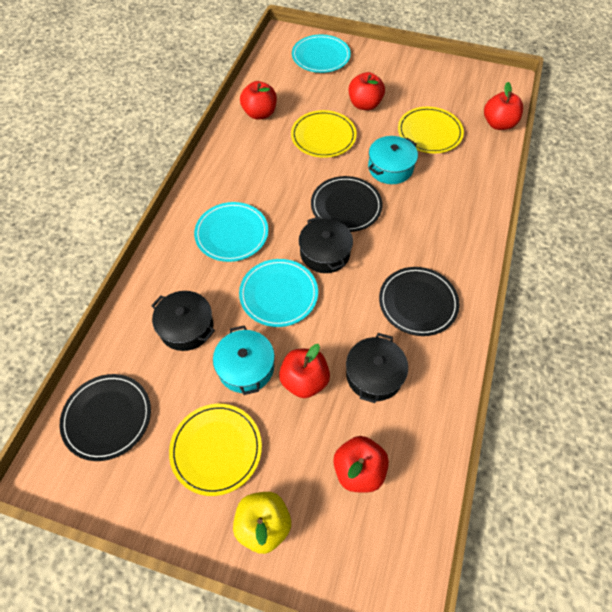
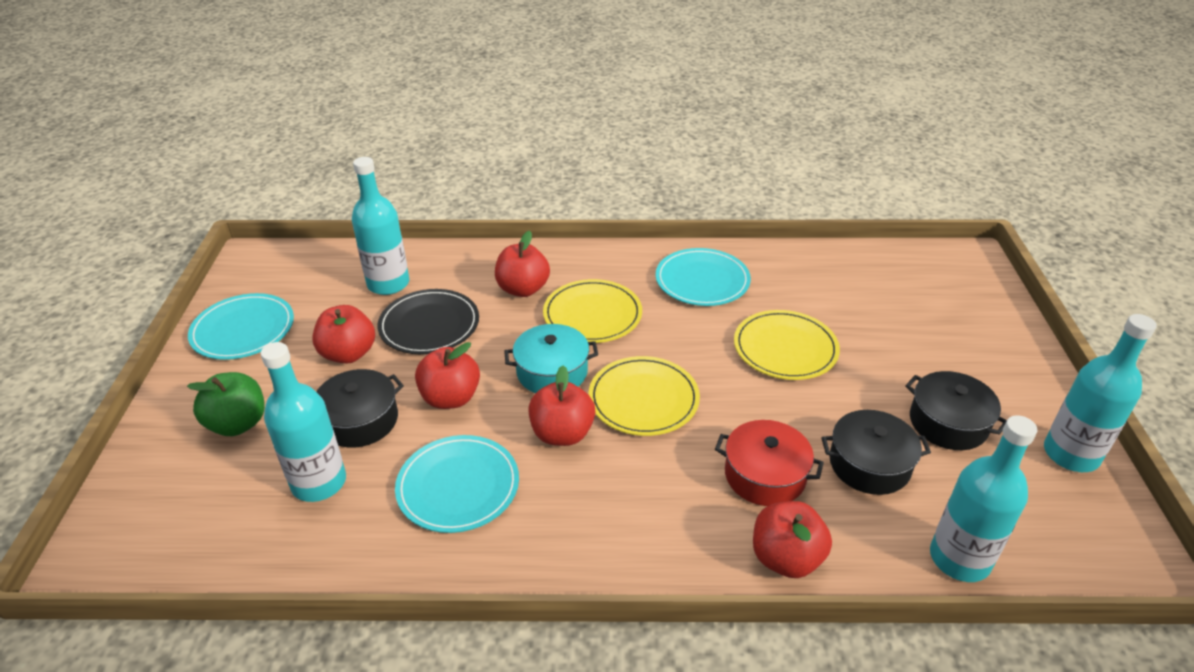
black plate: 3 -> 1
green apple: 0 -> 1
red pot: 0 -> 1
turquoise bottle: 0 -> 4
turquoise pot: 2 -> 1
yellow apple: 1 -> 0

